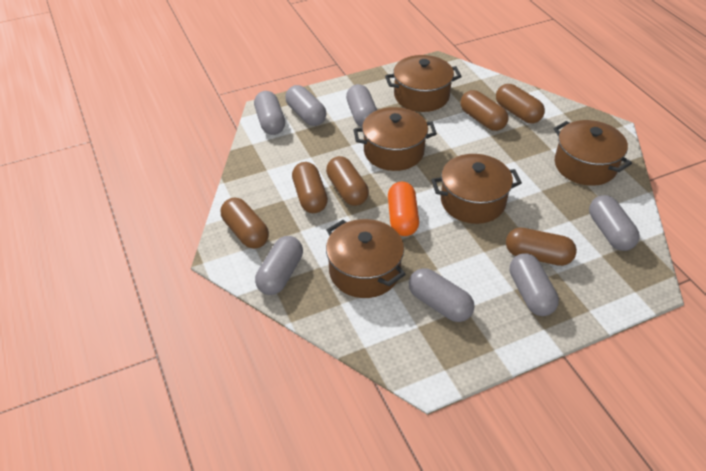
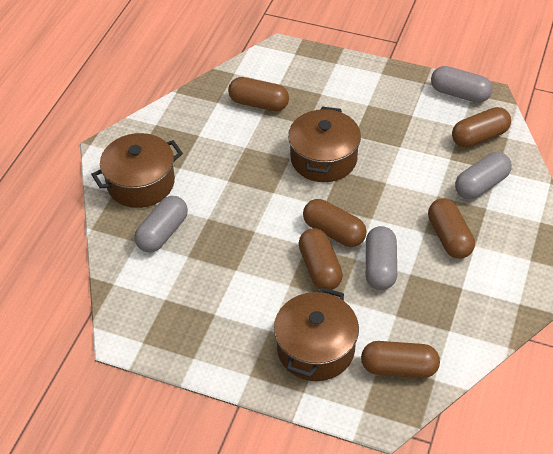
brown pot: 5 -> 3
grey capsule: 7 -> 4
orange capsule: 1 -> 0

